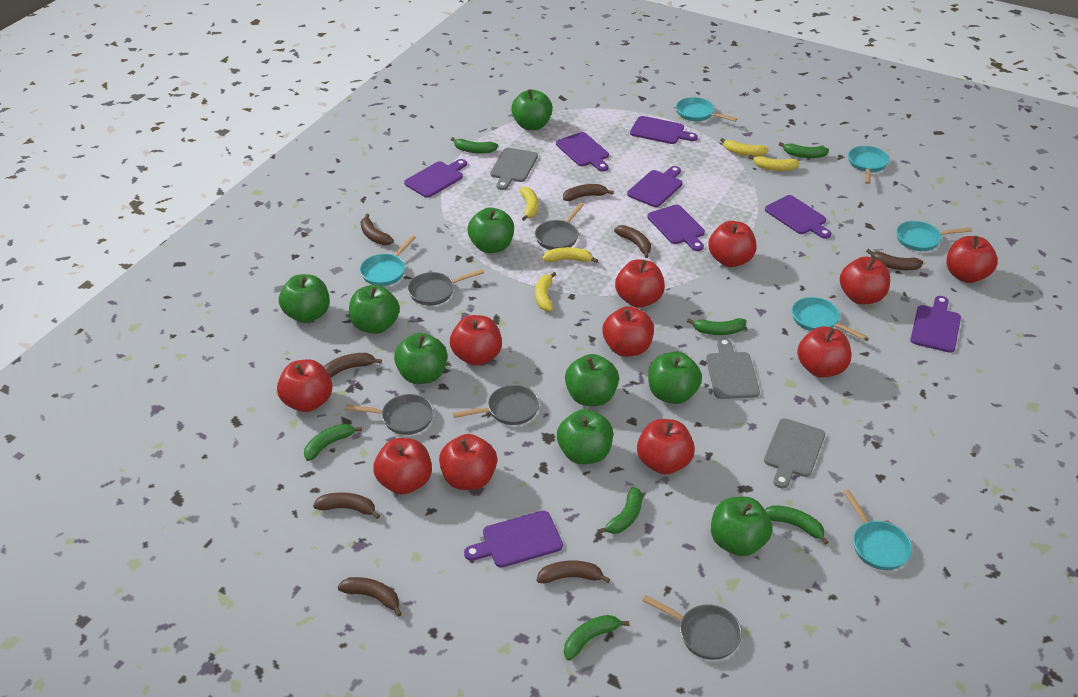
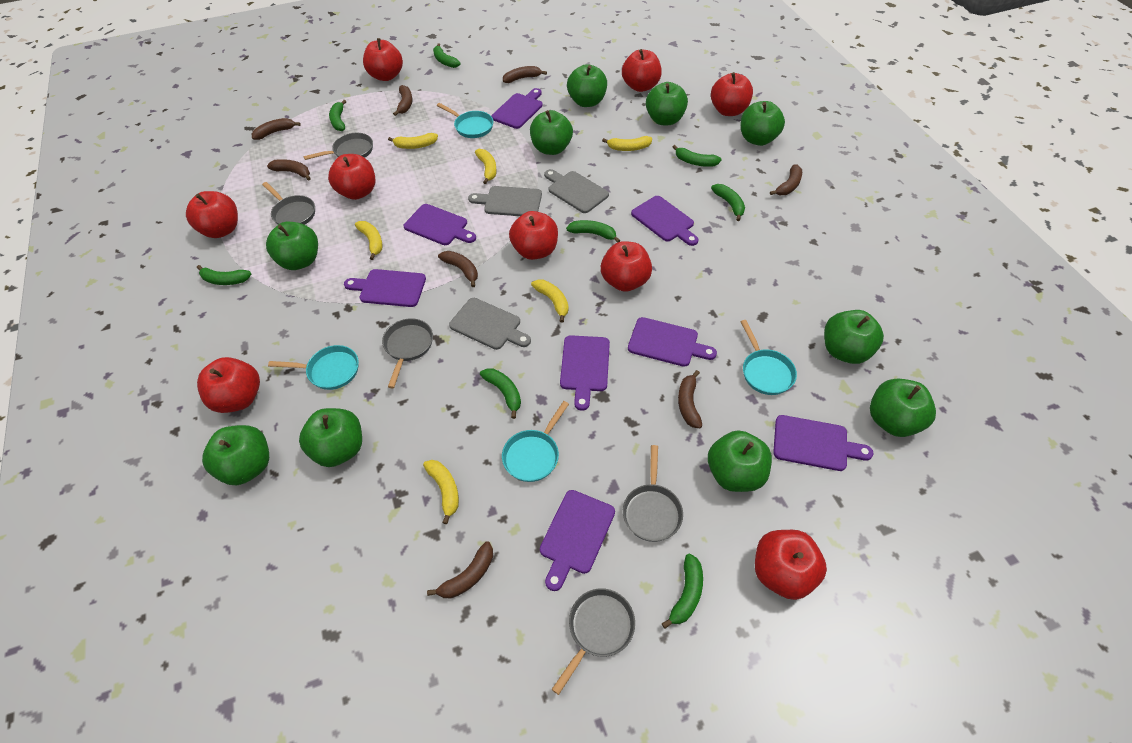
green apple: 9 -> 10
green banana: 7 -> 8
red apple: 11 -> 9
turquoise pan: 6 -> 4
yellow banana: 5 -> 6

